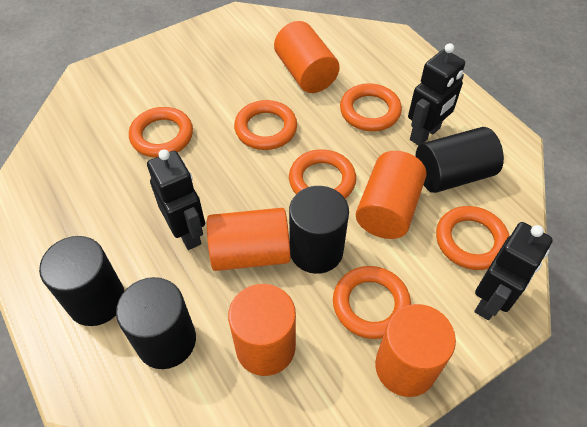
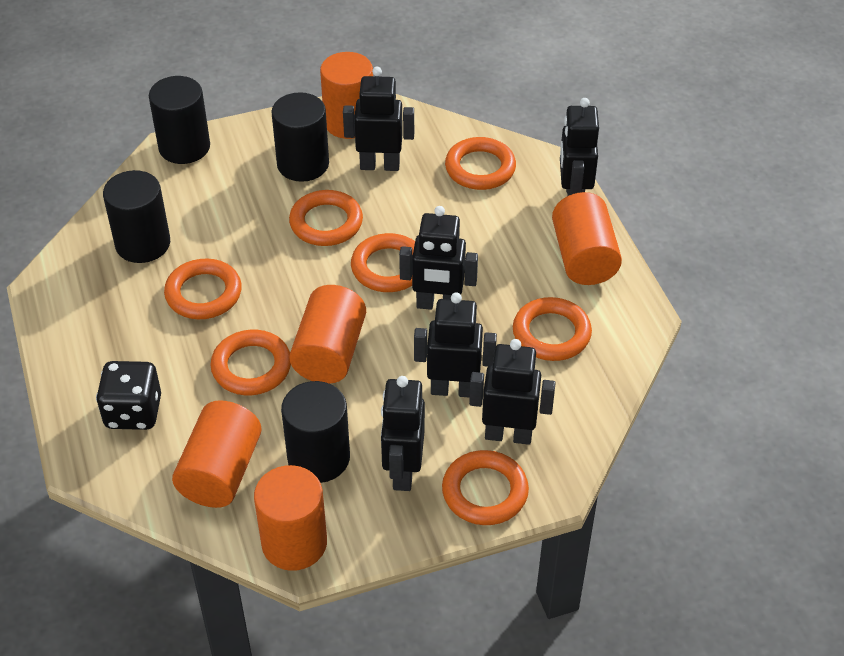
black dice: 0 -> 1
black robot: 3 -> 6
orange ring: 6 -> 7

